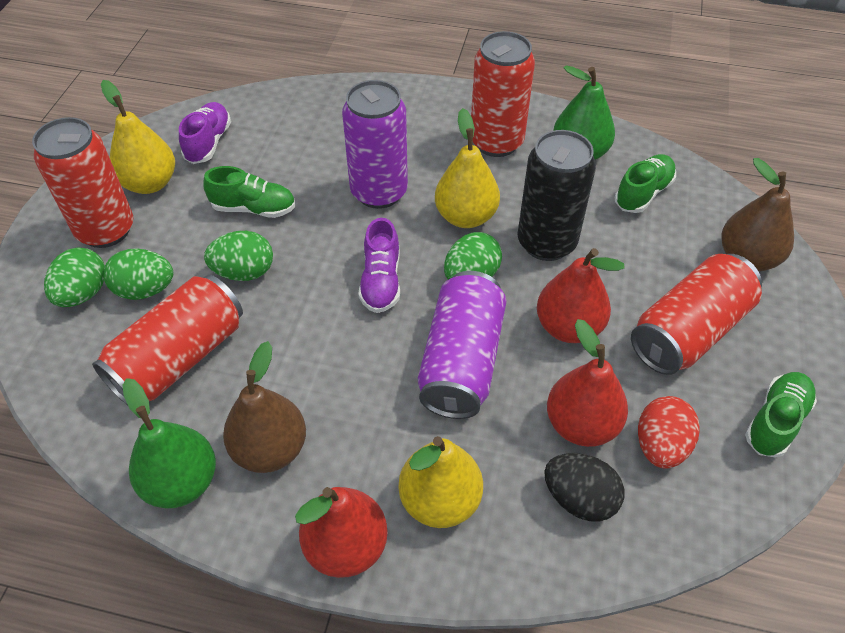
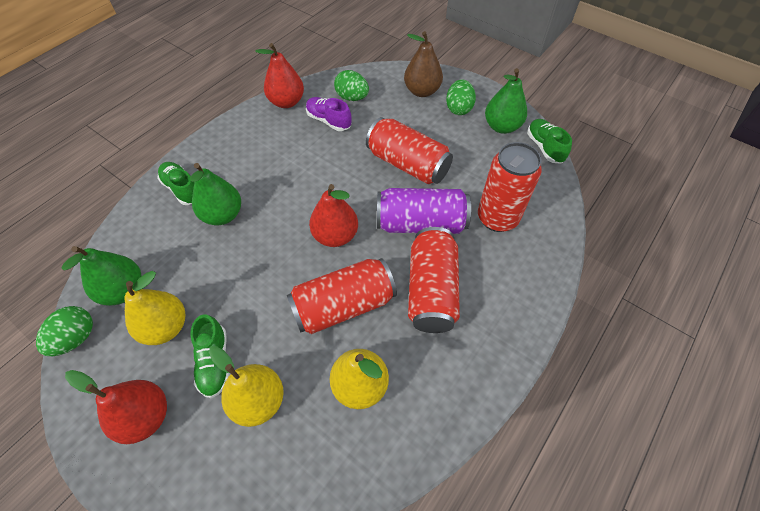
black can: 1 -> 0
black egg: 1 -> 0
brown pear: 2 -> 1
green egg: 4 -> 3
green pear: 2 -> 3
purple can: 2 -> 1
purple shoe: 2 -> 1
red egg: 1 -> 0

